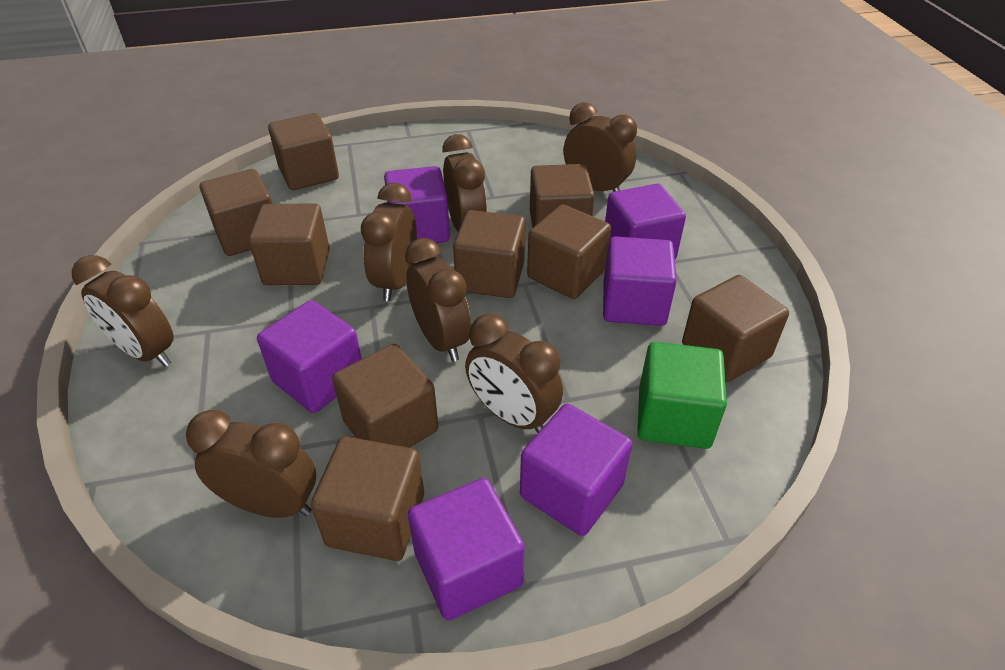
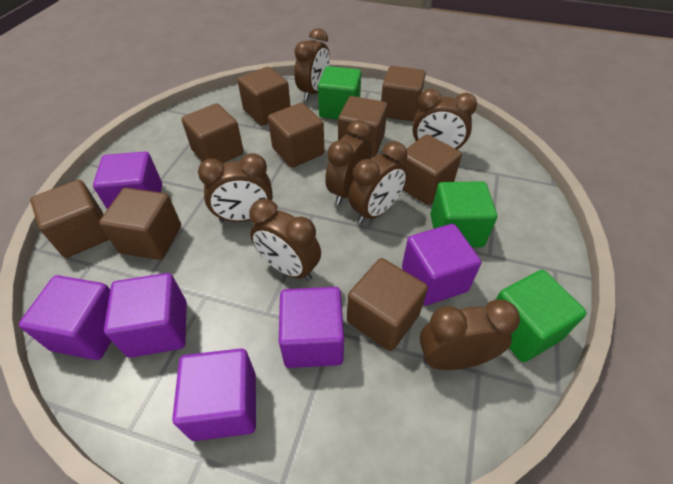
green cube: 1 -> 3

